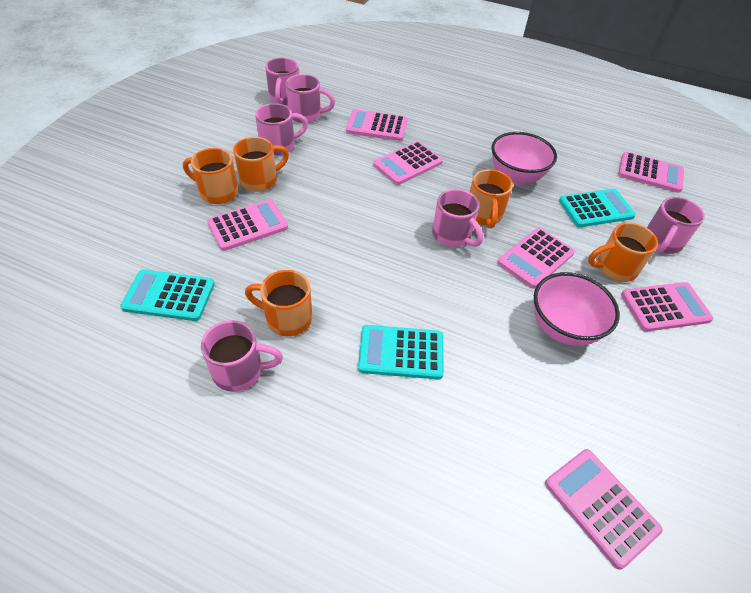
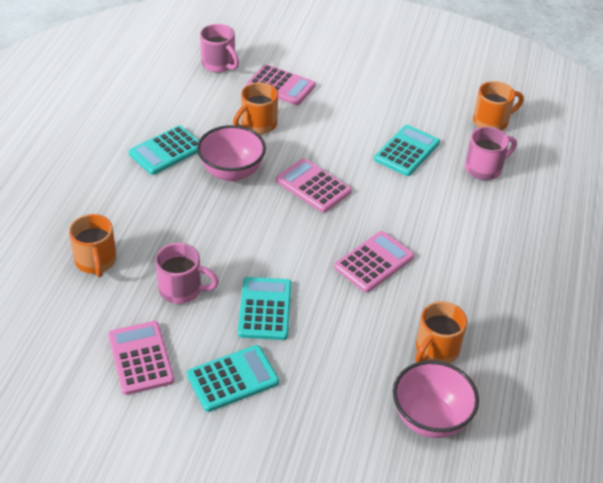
orange mug: 5 -> 4
pink calculator: 7 -> 4
pink mug: 6 -> 3
turquoise calculator: 3 -> 4

